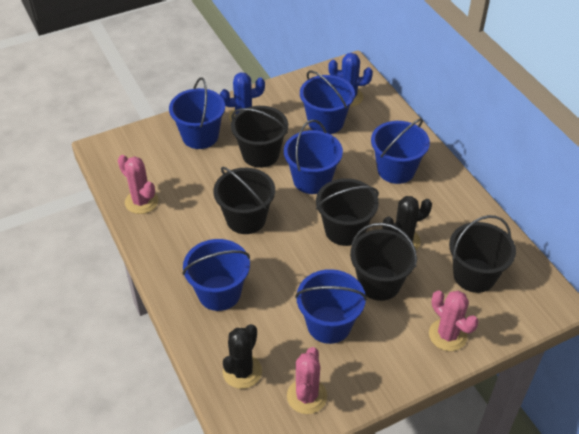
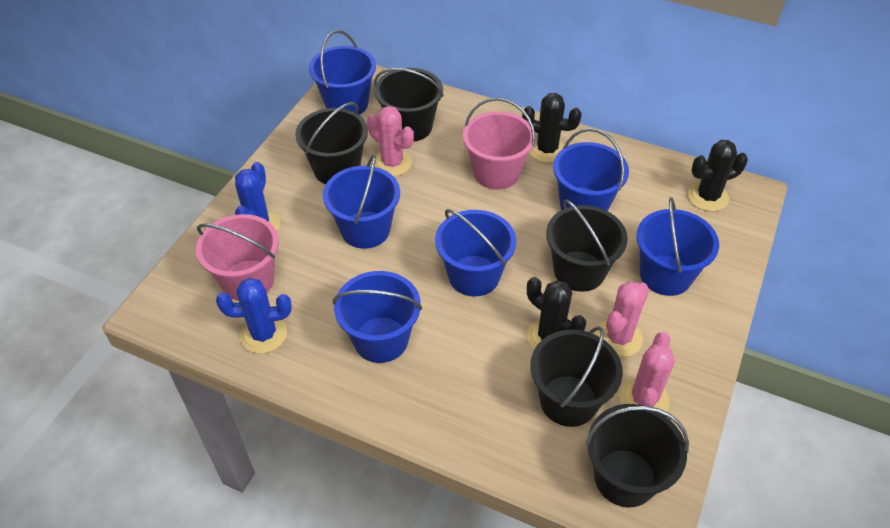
black cactus: 2 -> 3
pink bucket: 0 -> 2

